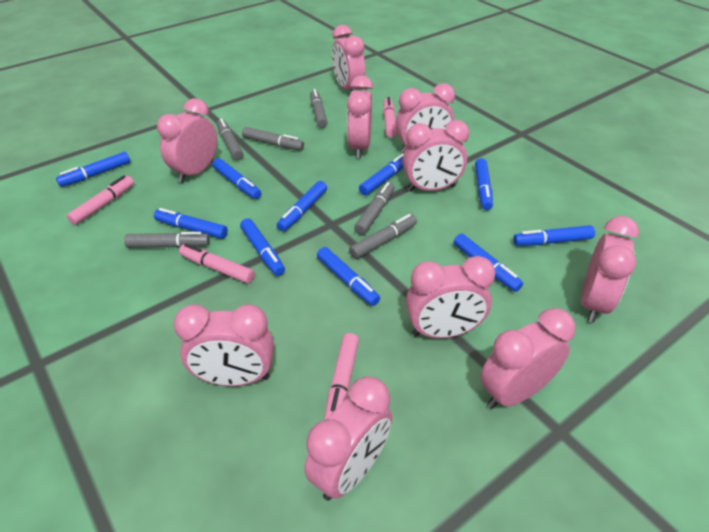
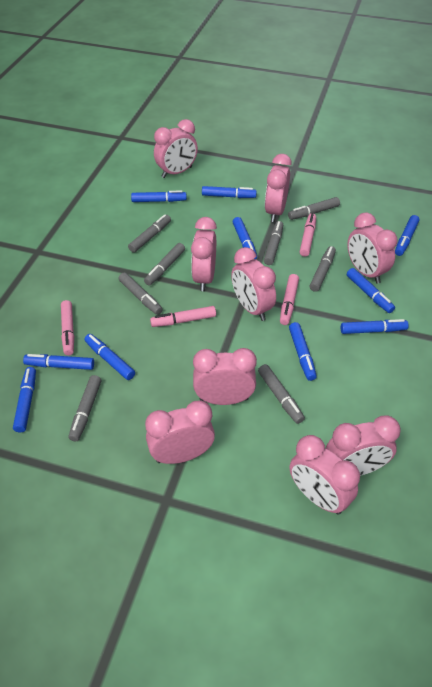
grey marker: 6 -> 8
pink clock: 10 -> 9

